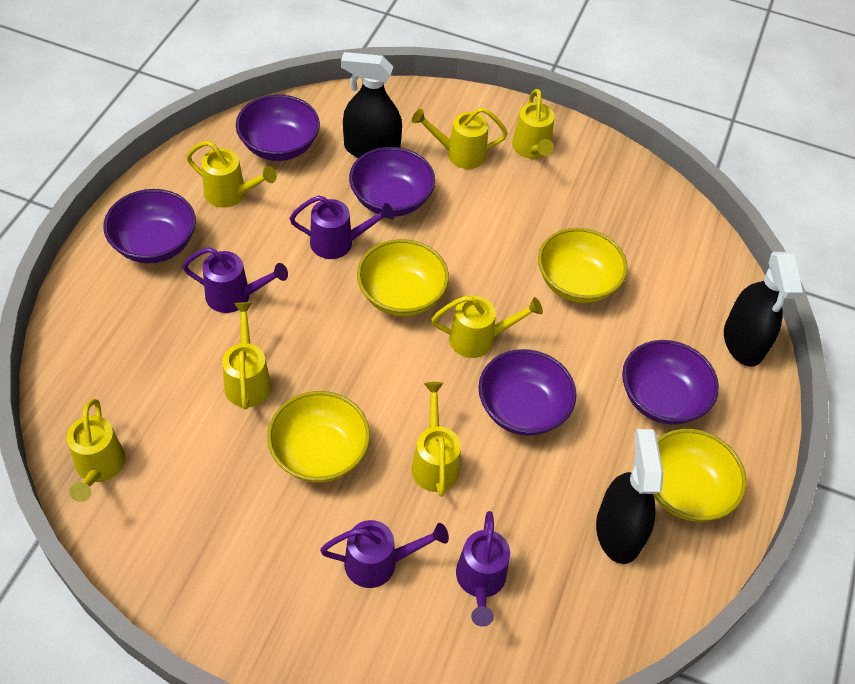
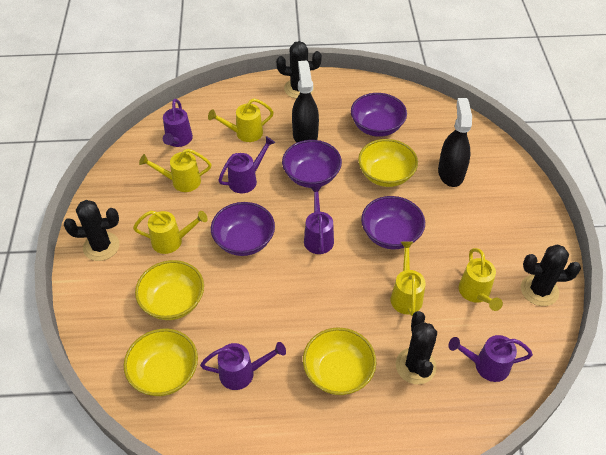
black cactus: 0 -> 4
black spray bottle: 3 -> 2
purple bowl: 5 -> 4
purple watering can: 4 -> 5
yellow watering can: 7 -> 5

